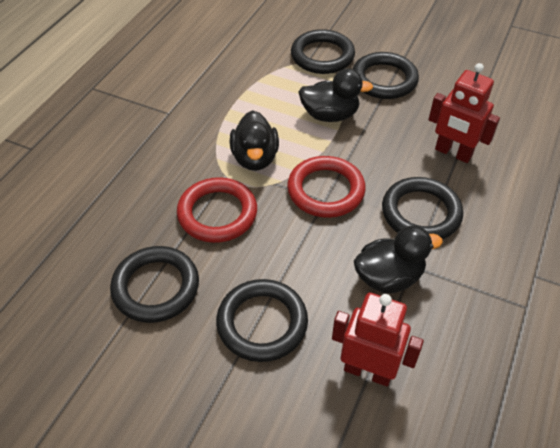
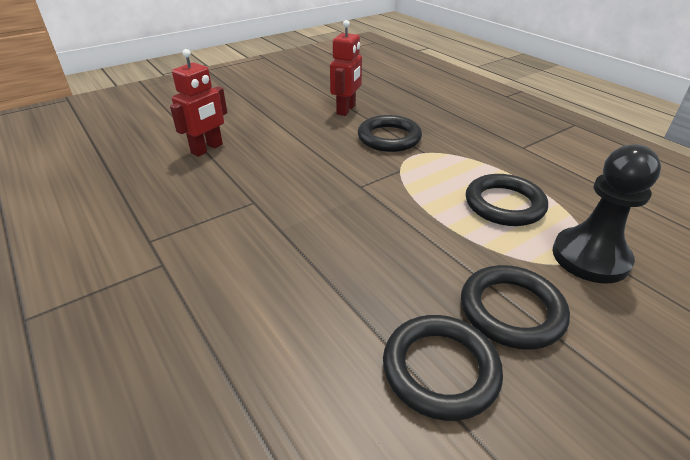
black duck: 3 -> 0
black pawn: 0 -> 1
black ring: 5 -> 4
red ring: 2 -> 0

